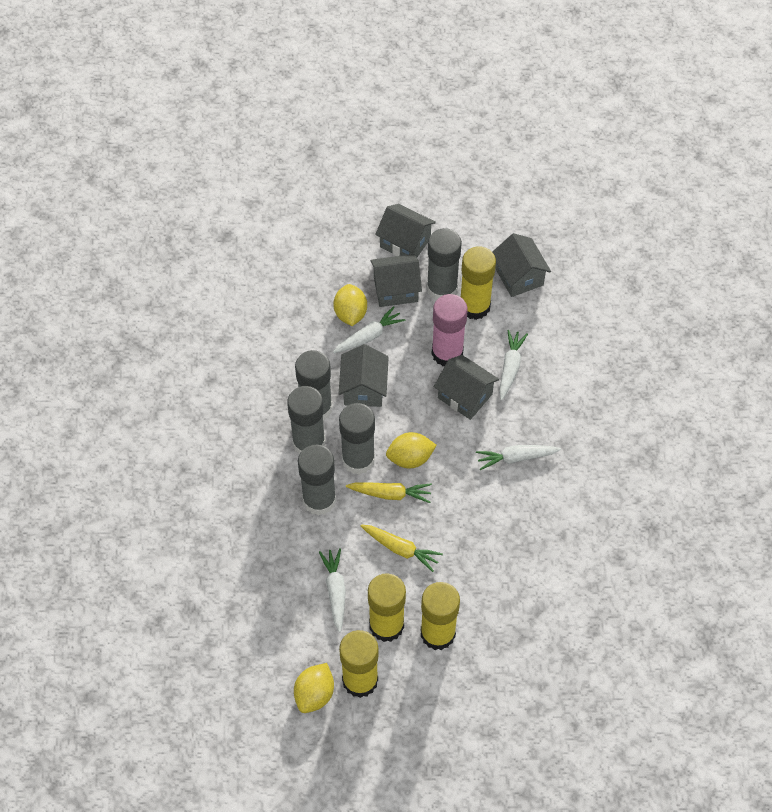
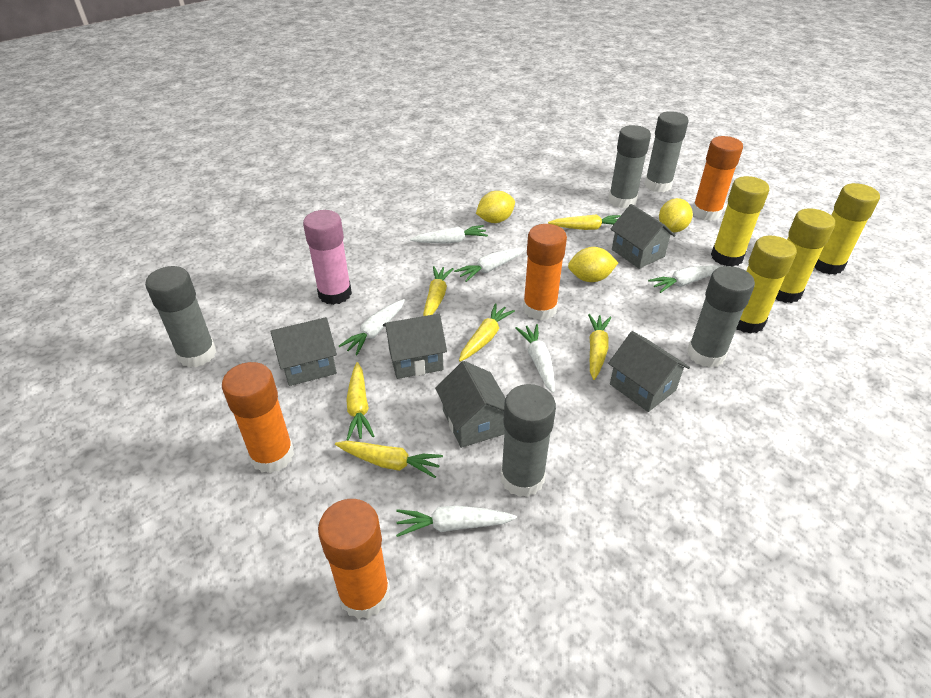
orange glue stick: 0 -> 4
white carrot: 4 -> 6
yellow carrot: 2 -> 6

